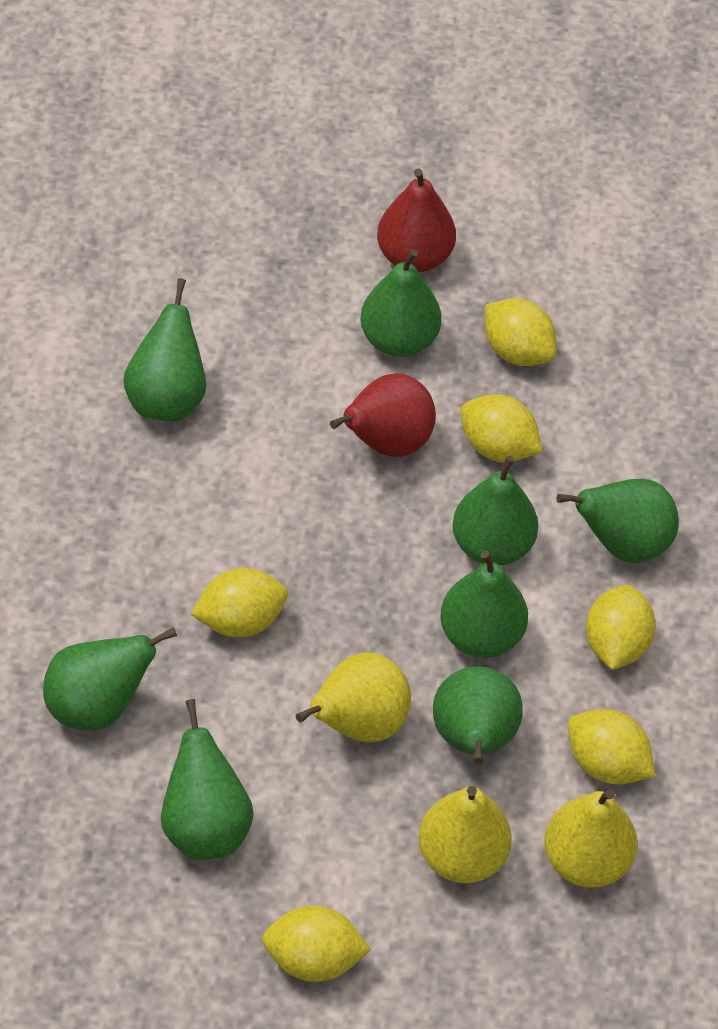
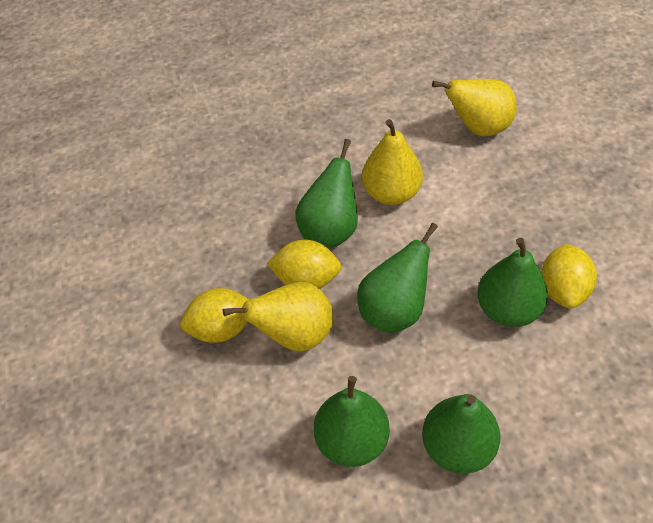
green pear: 8 -> 5
red pear: 2 -> 0
yellow lemon: 6 -> 3

